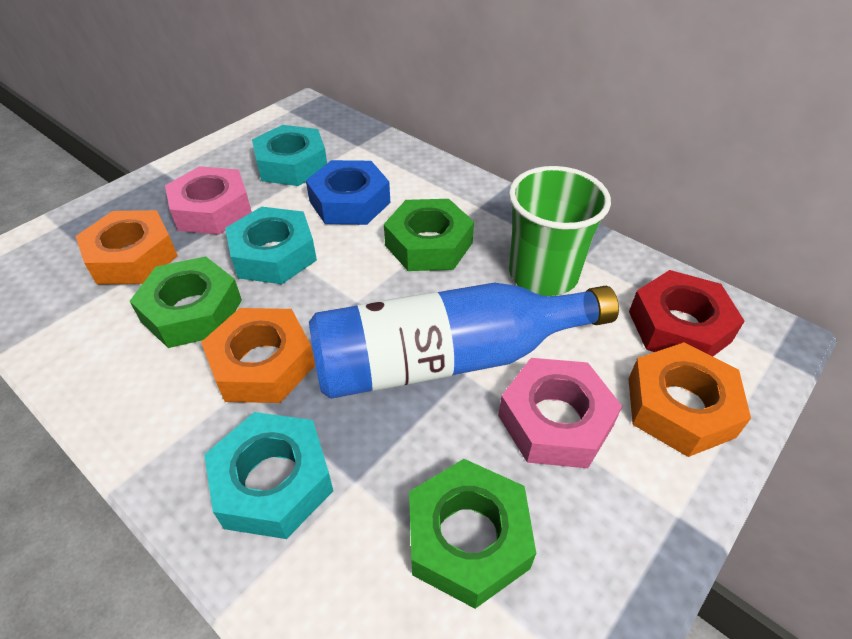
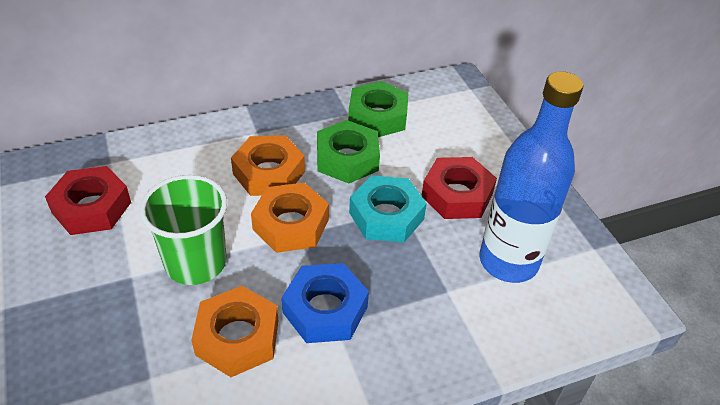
green nut: 3 -> 2
pink nut: 2 -> 0
red nut: 1 -> 2
turquoise nut: 3 -> 1

